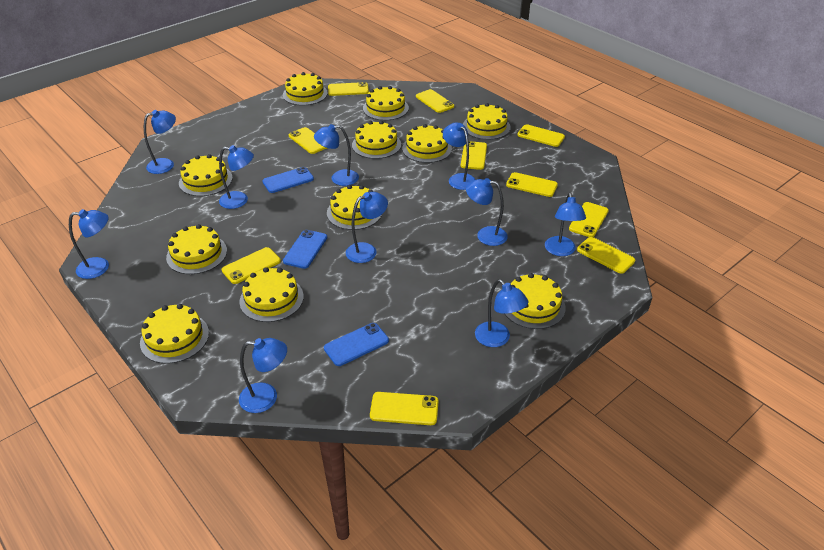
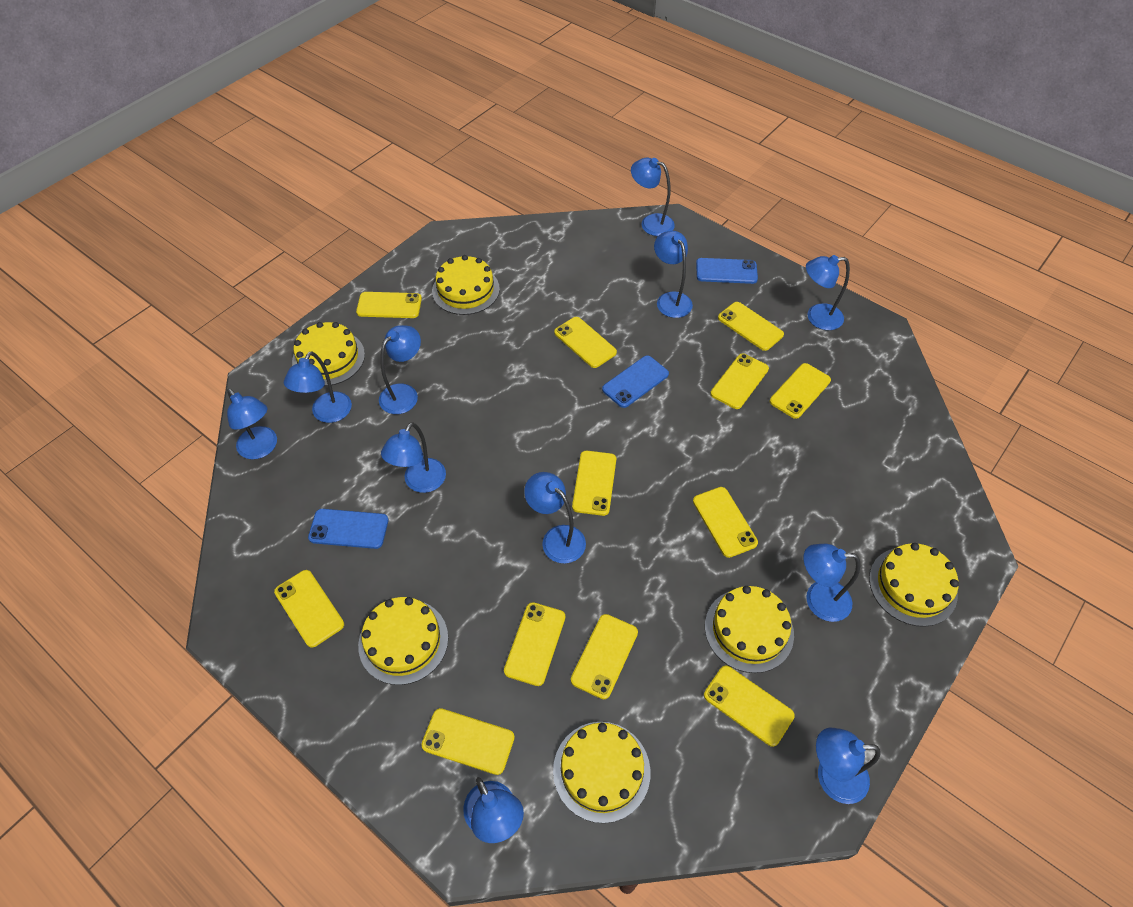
blue lamp: 10 -> 11
yellow cake: 11 -> 6
yellow phone: 10 -> 12

